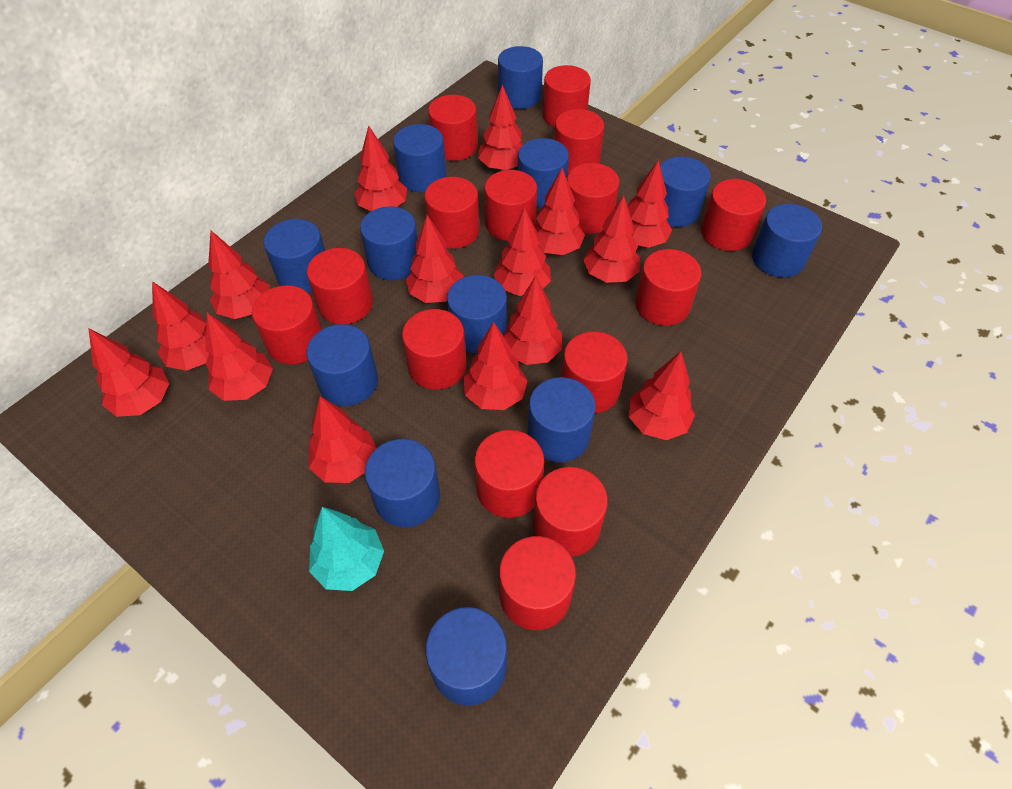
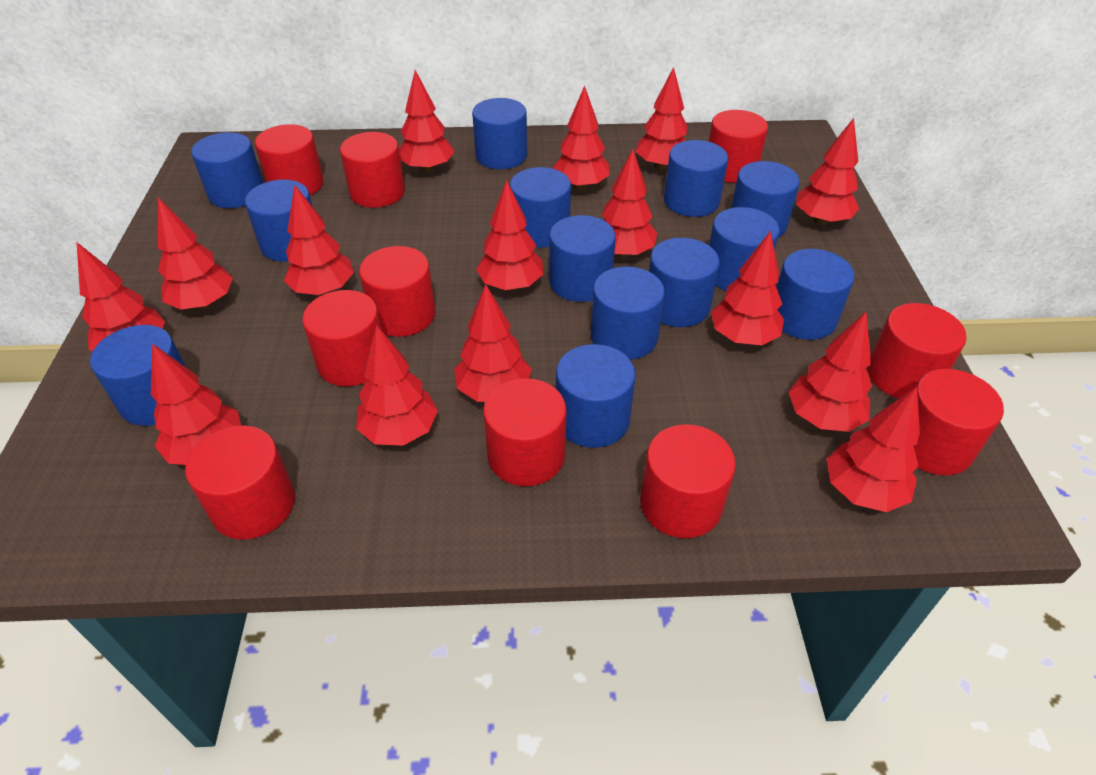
blue cylinder: 12 -> 13
red cylinder: 15 -> 10
turquoise tree: 1 -> 0

